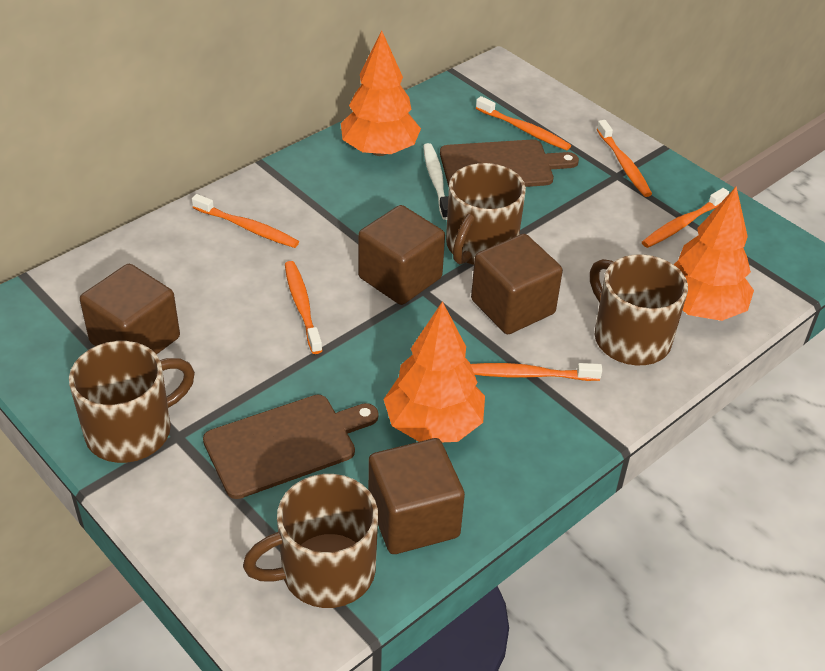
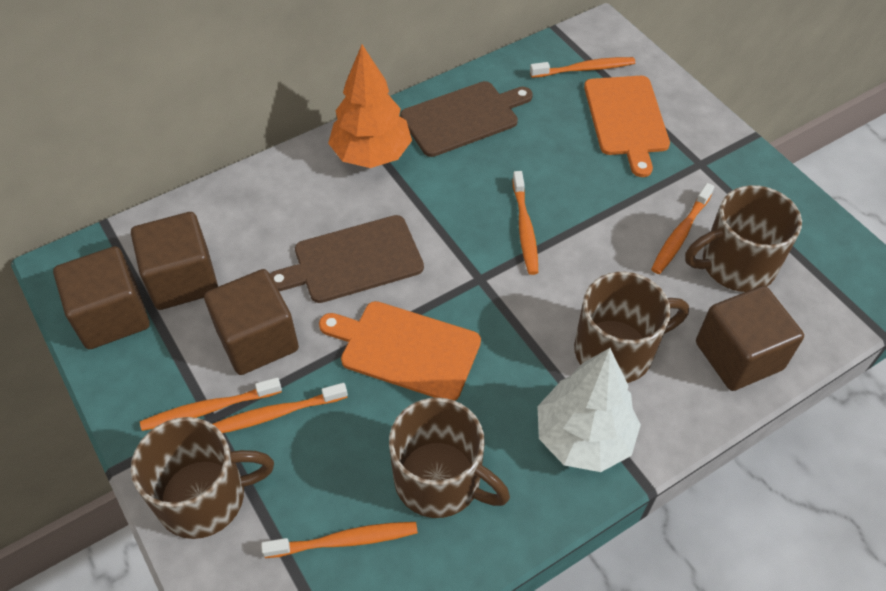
orange cutting board: 0 -> 2
orange tree: 3 -> 1
white toothbrush: 1 -> 0
white tree: 0 -> 1

